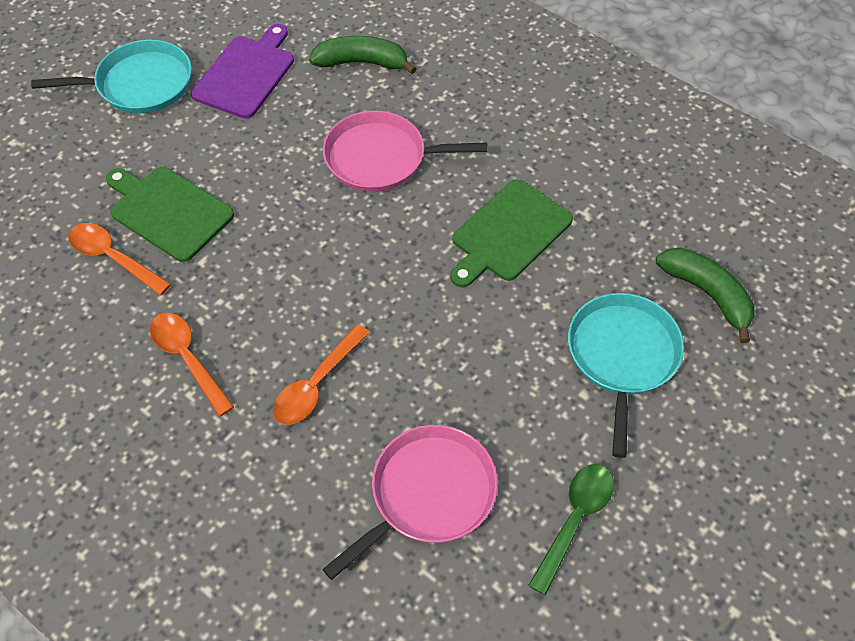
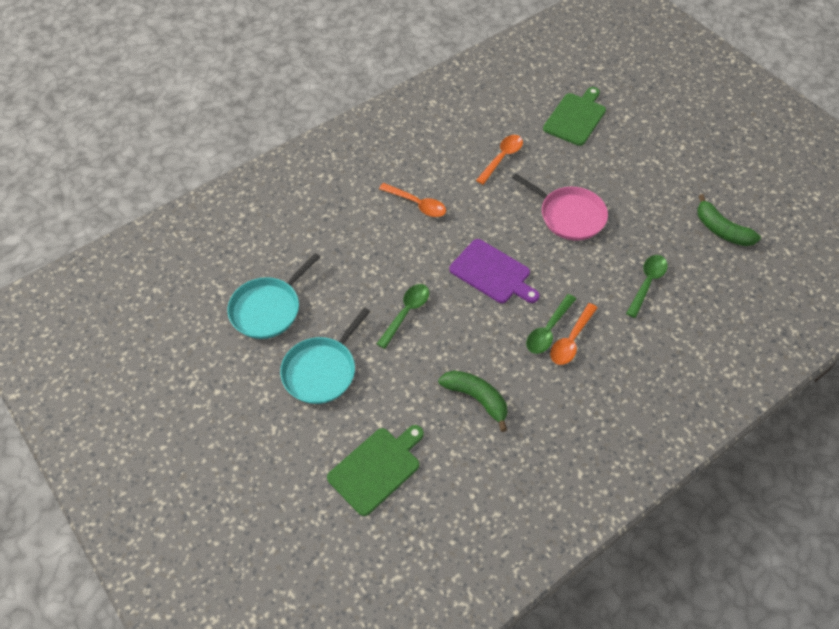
green spoon: 1 -> 3
pink pan: 2 -> 1

